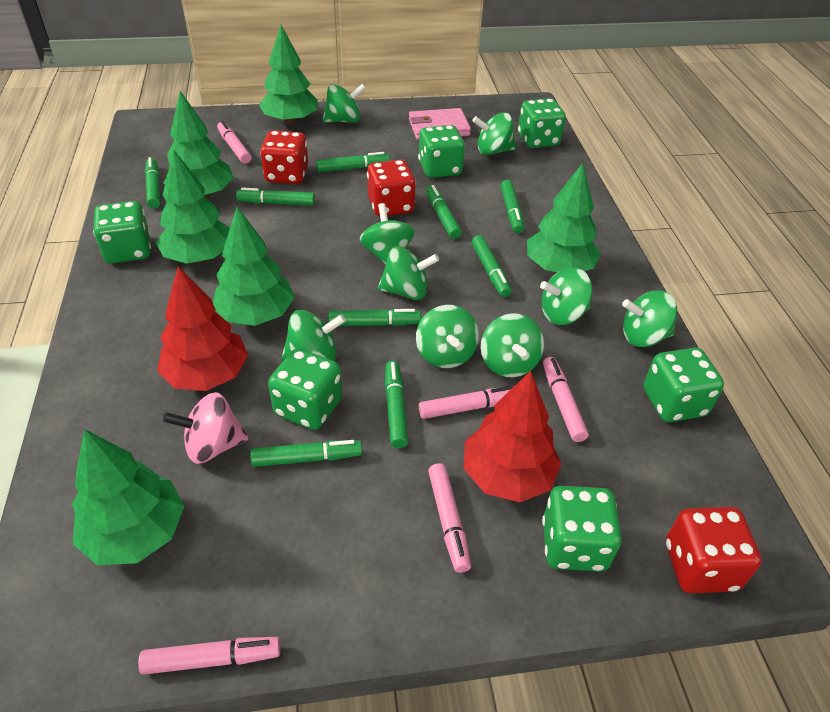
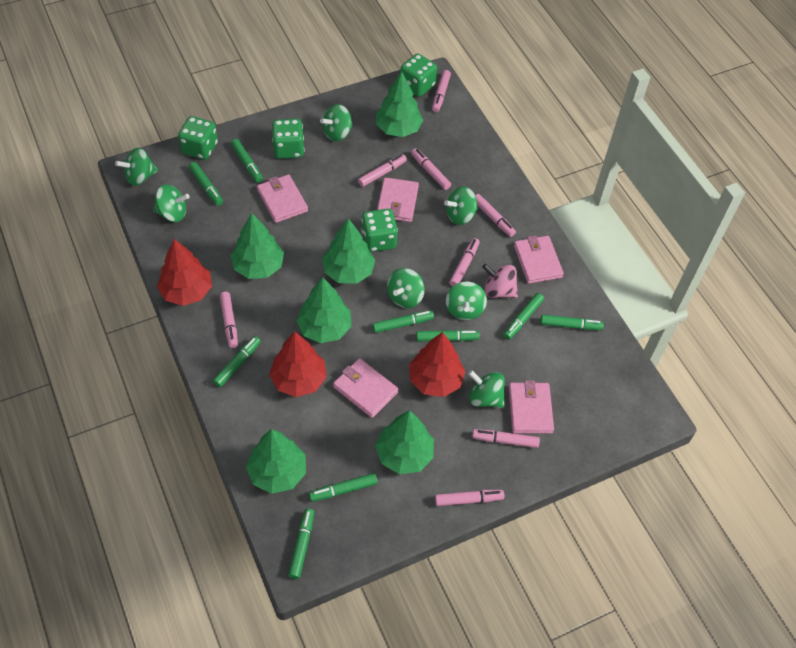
green dice: 6 -> 4
green spinning top: 9 -> 7
pink marker: 5 -> 8
pink wallet: 1 -> 5
red dice: 3 -> 0
red tree: 2 -> 3

